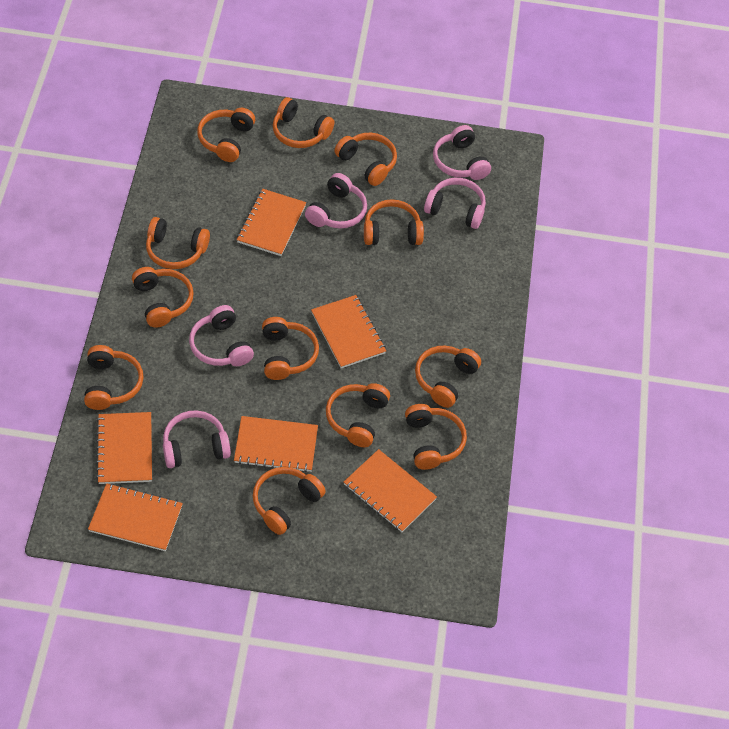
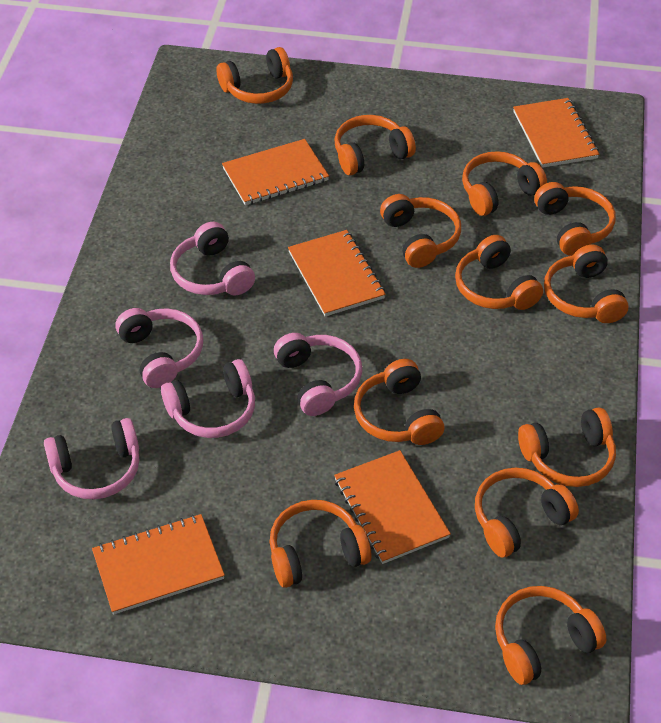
orange notebook: 6 -> 5

